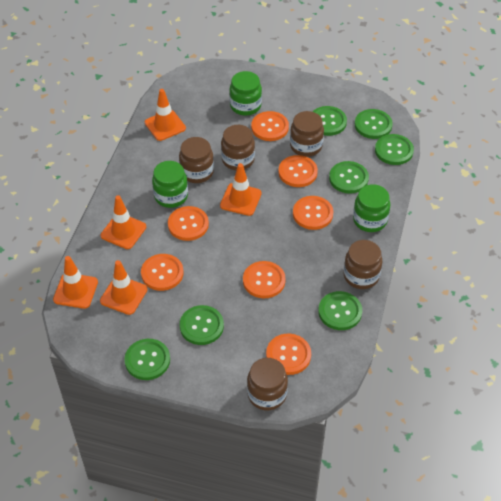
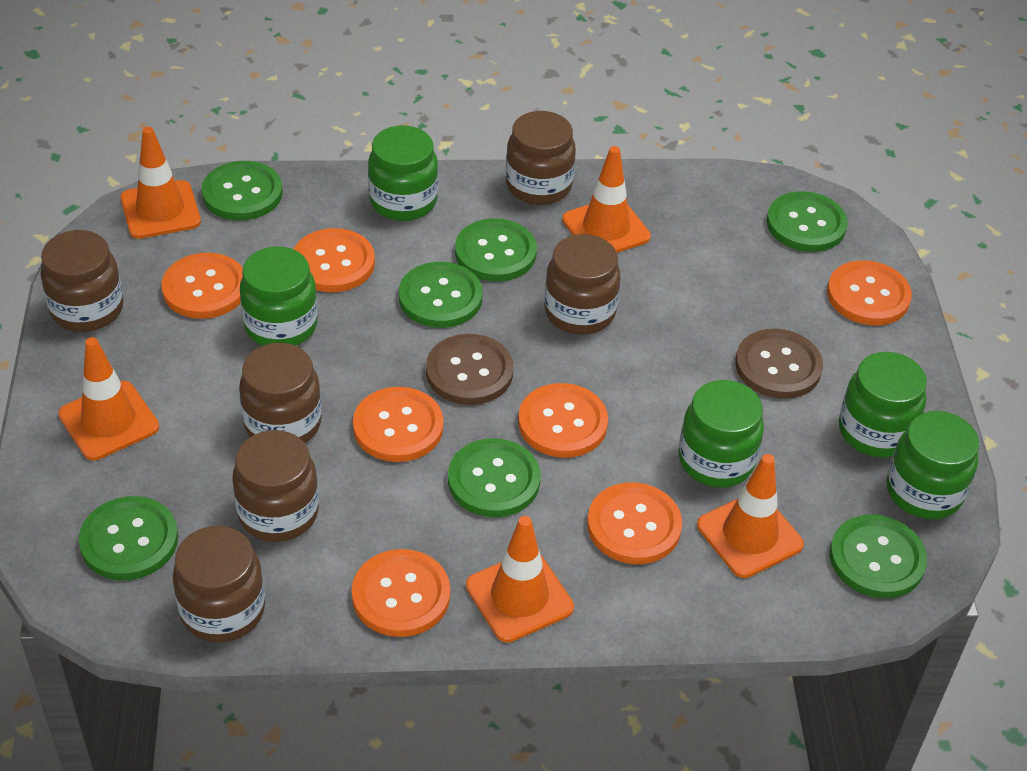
brown button: 0 -> 2
brown jar: 5 -> 6
green jar: 3 -> 5

